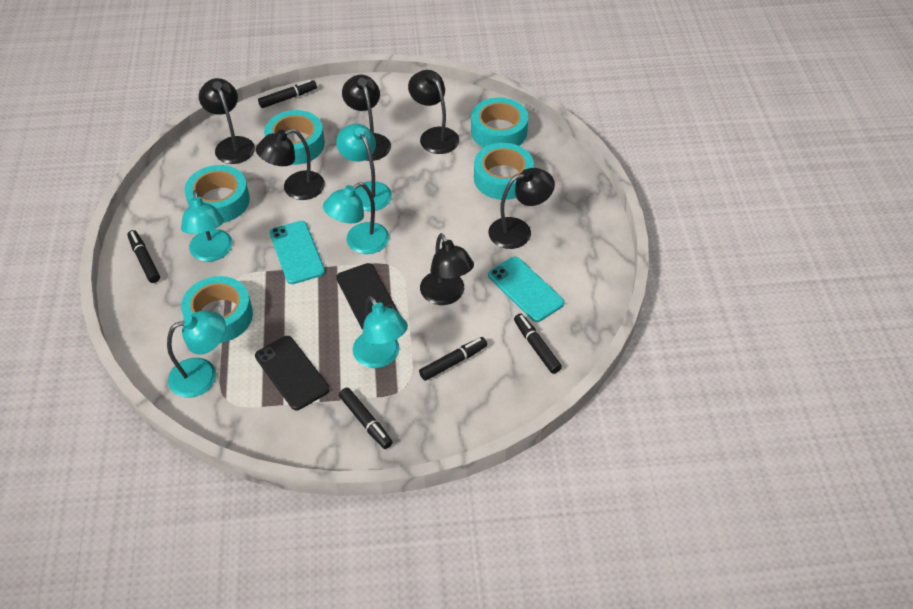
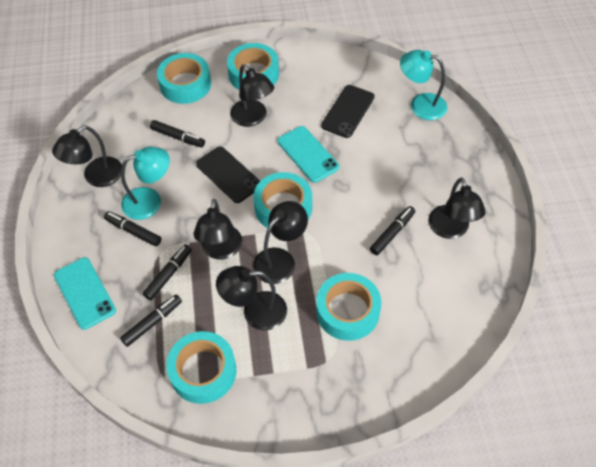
turquoise lamp: 5 -> 2

